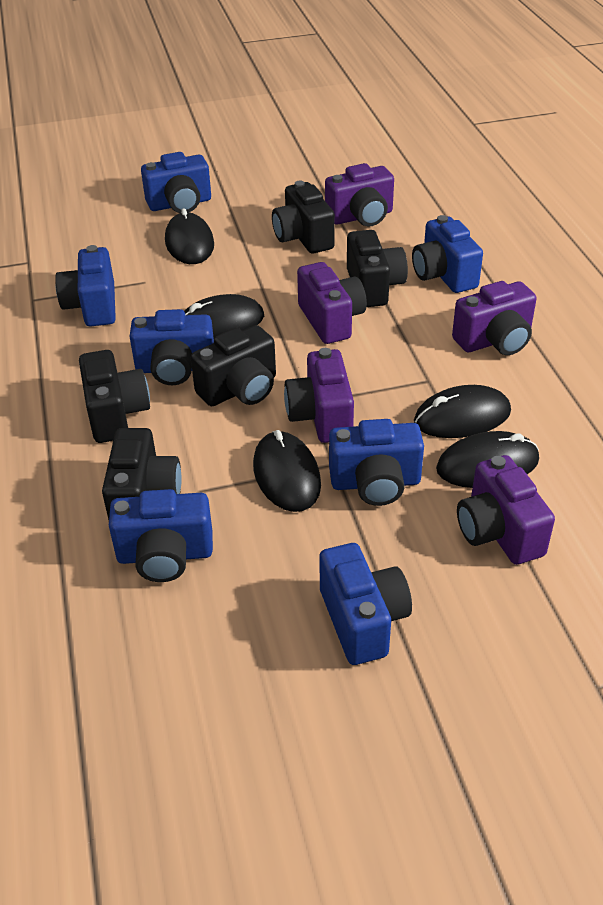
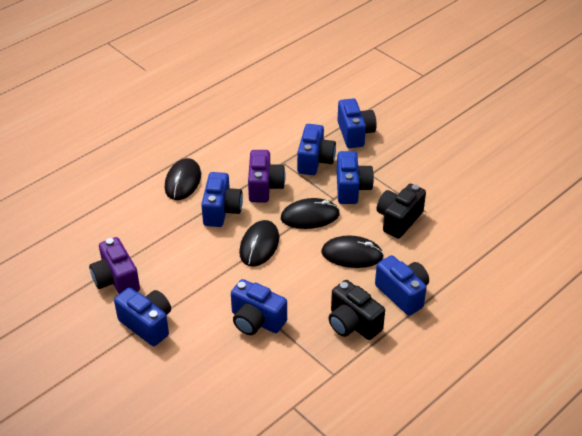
black camera: 5 -> 2
black mouse: 5 -> 4
purple camera: 5 -> 2

